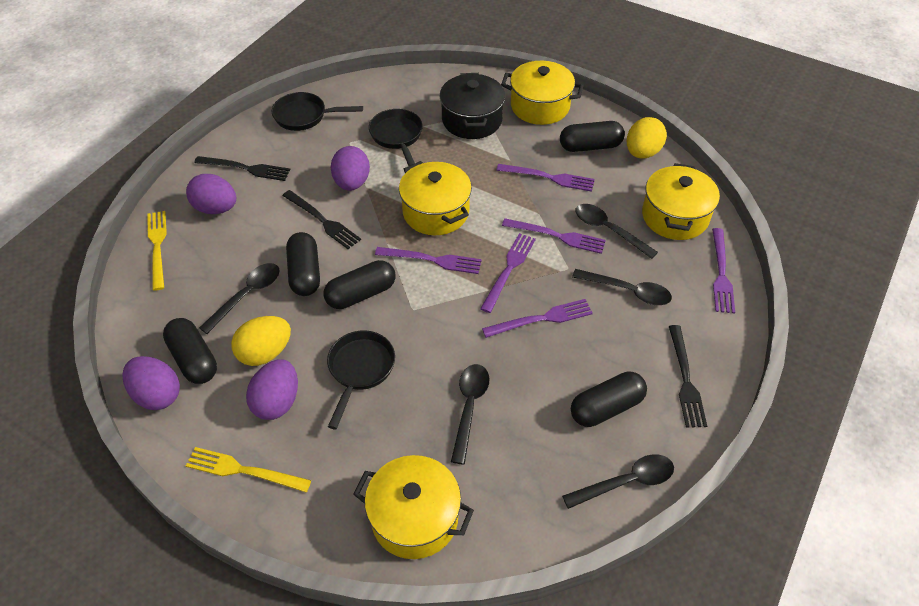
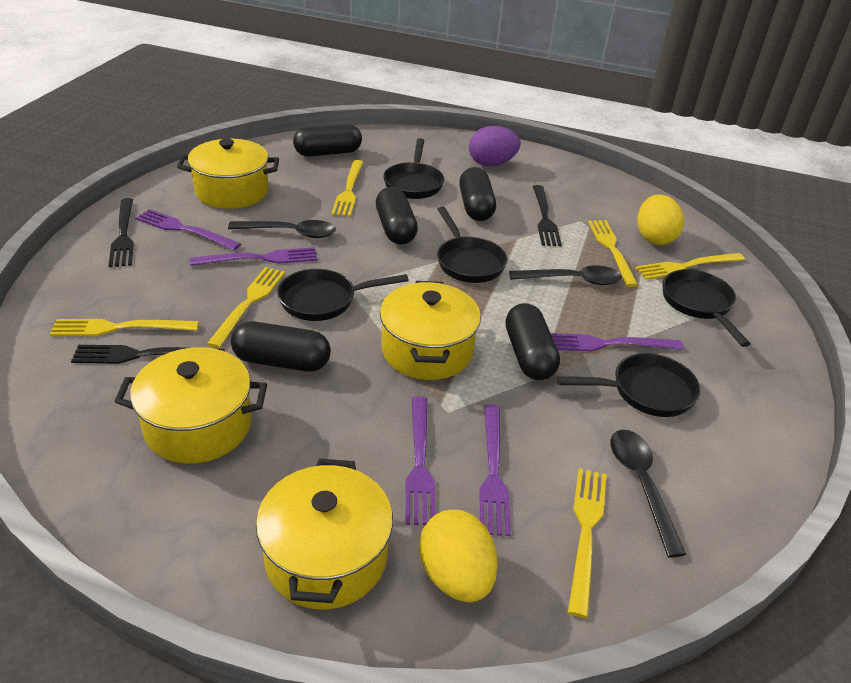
black pan: 3 -> 5
black pot: 1 -> 0
black spoon: 5 -> 3
purple egg: 4 -> 1
purple fork: 6 -> 5
yellow fork: 2 -> 6

